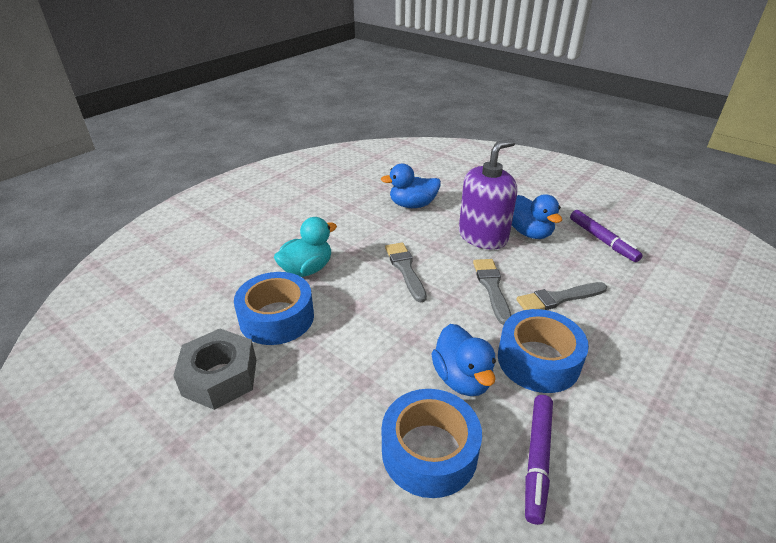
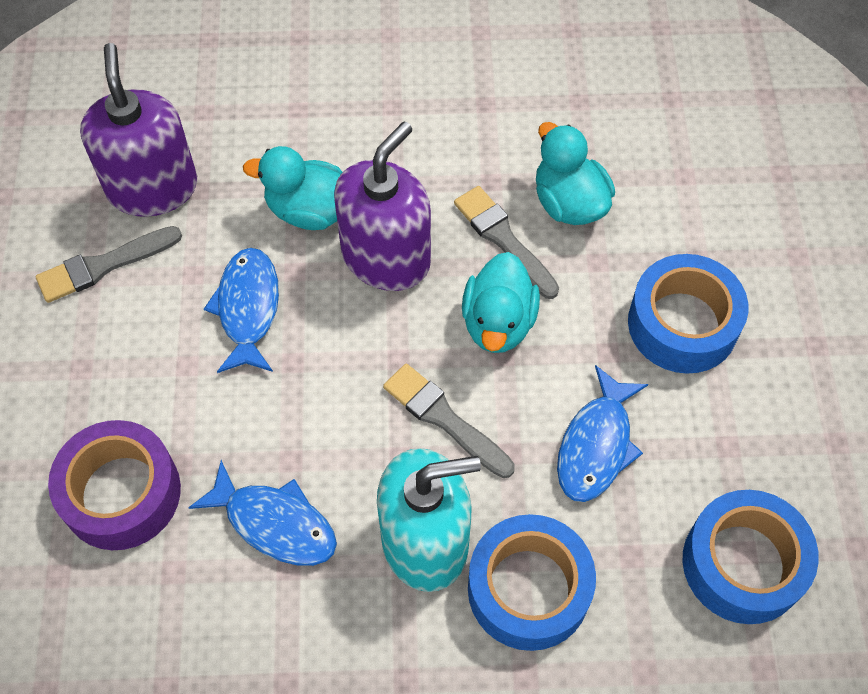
blue duck: 3 -> 0
blue fish: 0 -> 3
grey nut: 1 -> 0
purple marker: 2 -> 0
purple soap dispenser: 1 -> 2
purple tape: 0 -> 1
turquoise duck: 1 -> 3
turquoise soap dispenser: 0 -> 1

